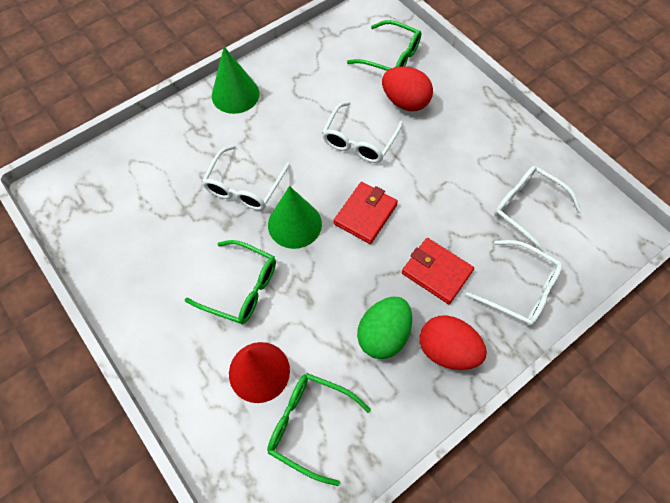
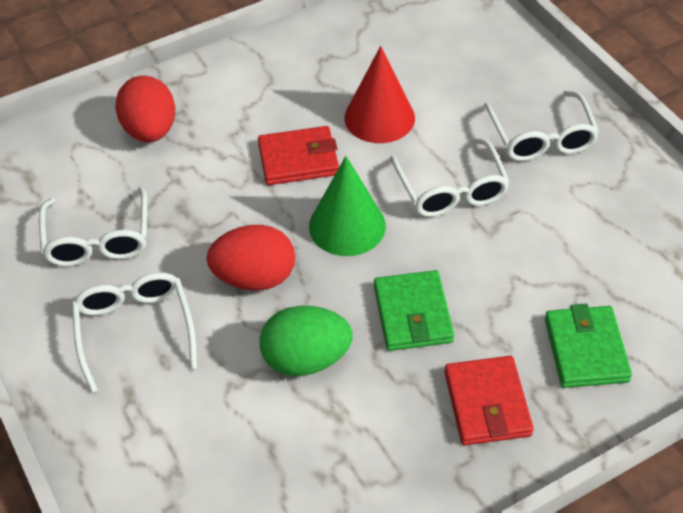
green cone: 2 -> 1
green glasses: 3 -> 0
green wallet: 0 -> 2

